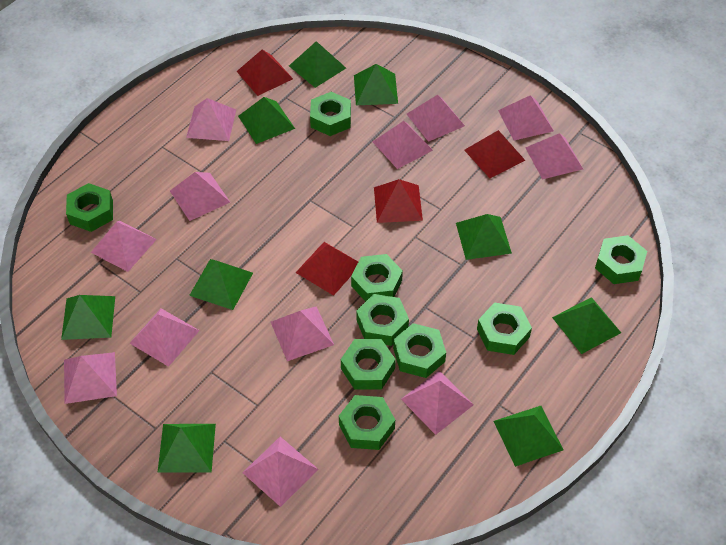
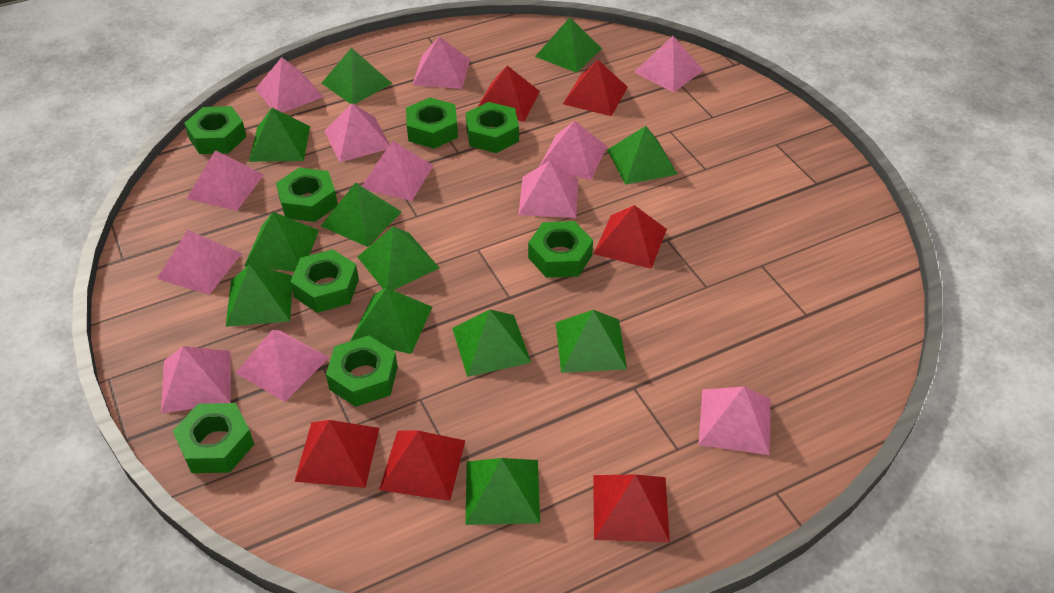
green nut: 9 -> 8
green pyramid: 9 -> 12
red pyramid: 4 -> 6

